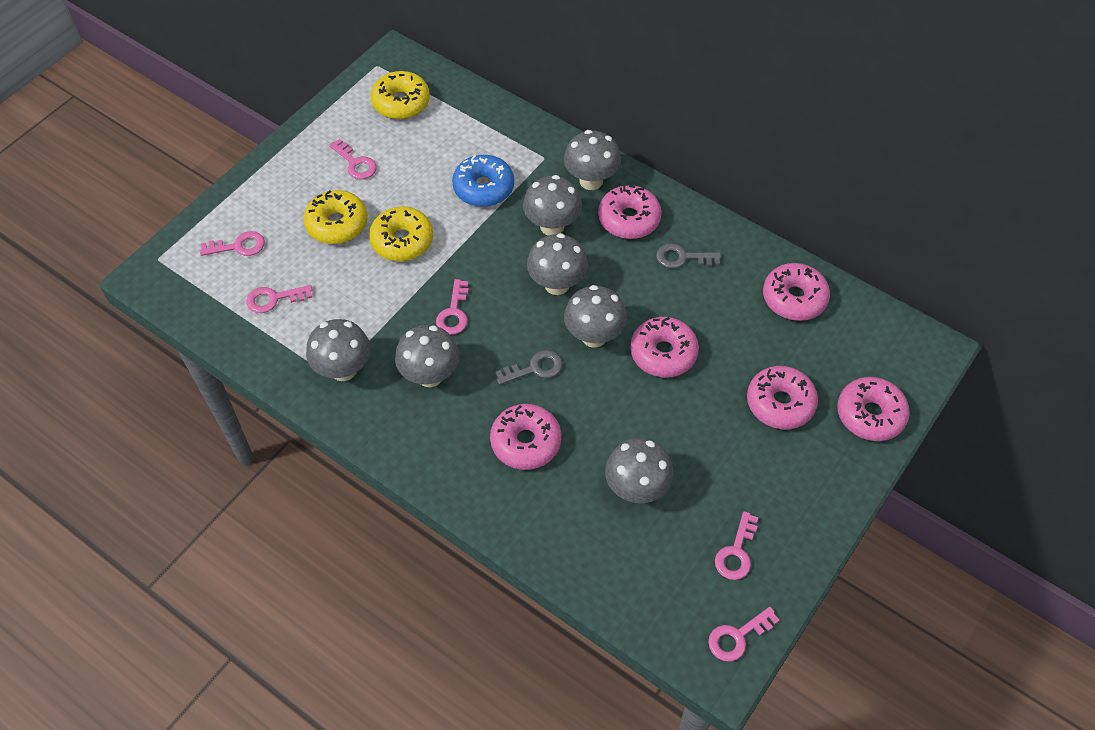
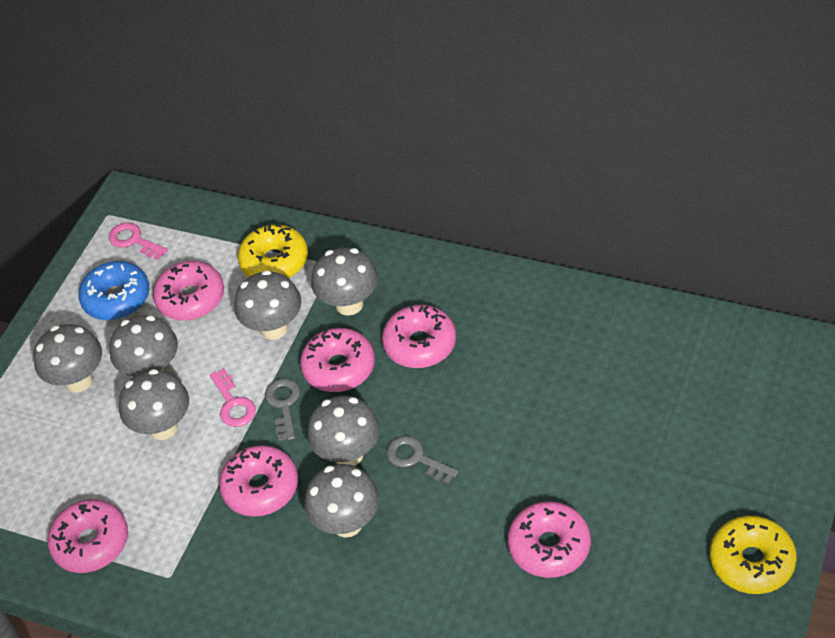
pink key: 6 -> 2
yellow donut: 3 -> 2

